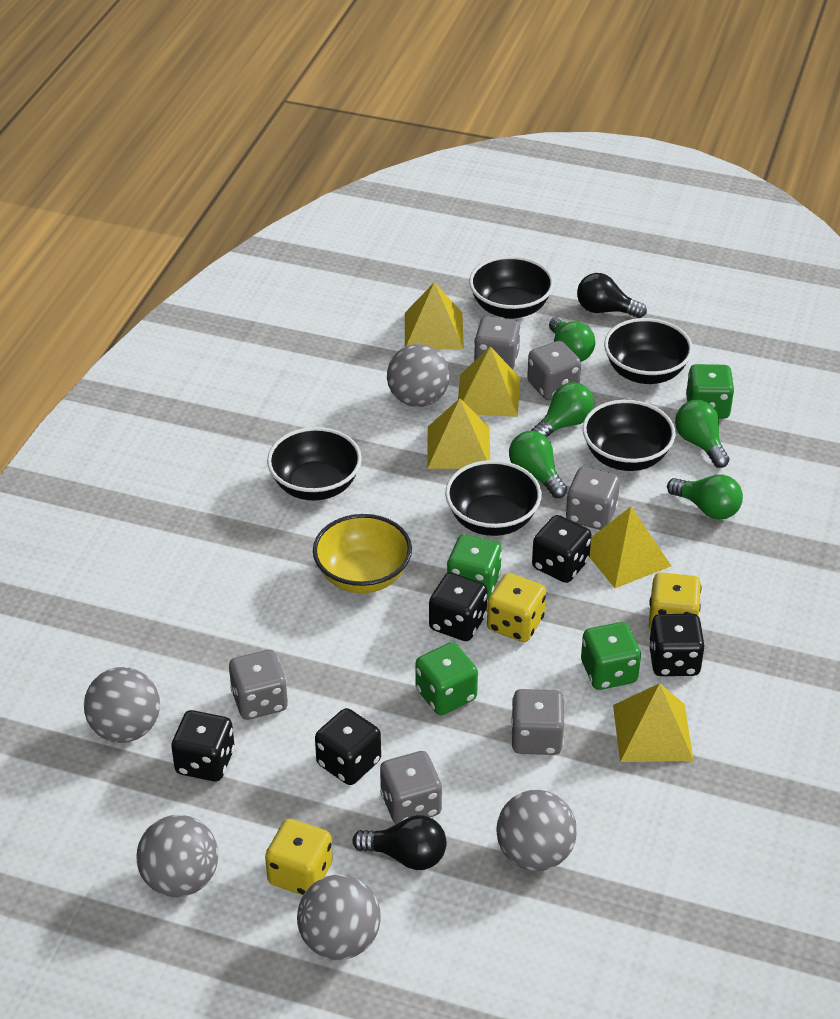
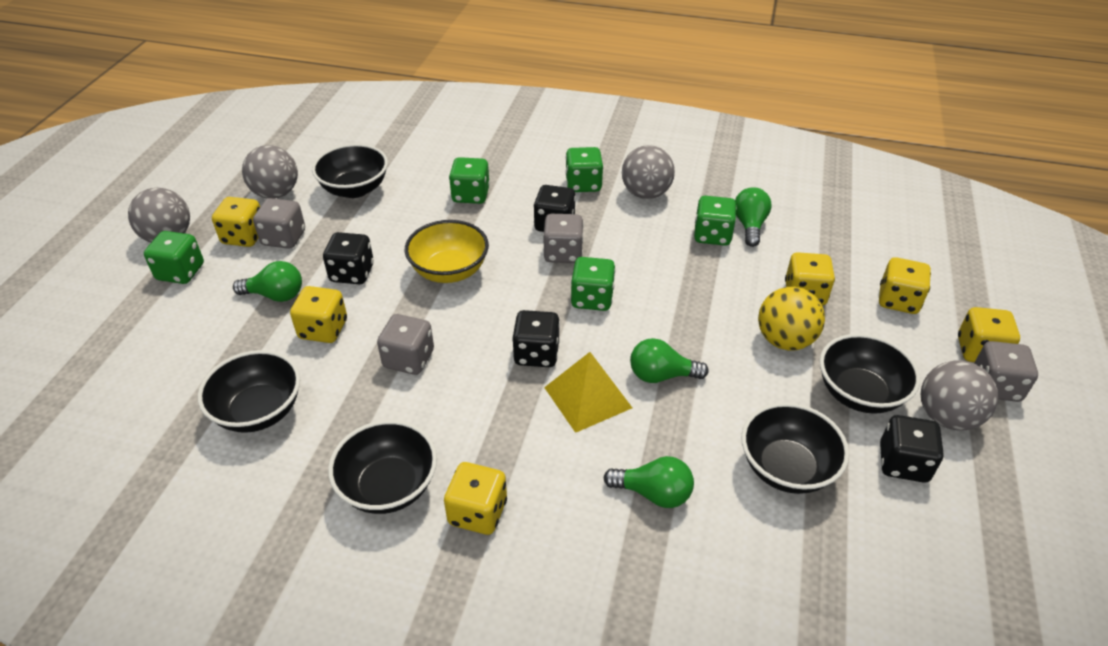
black dice: 5 -> 4
black light bulb: 2 -> 0
green dice: 4 -> 5
green light bulb: 5 -> 4
grey ball: 5 -> 4
grey dice: 6 -> 4
yellow ball: 0 -> 1
yellow dice: 3 -> 6
yellow pyramid: 5 -> 1

